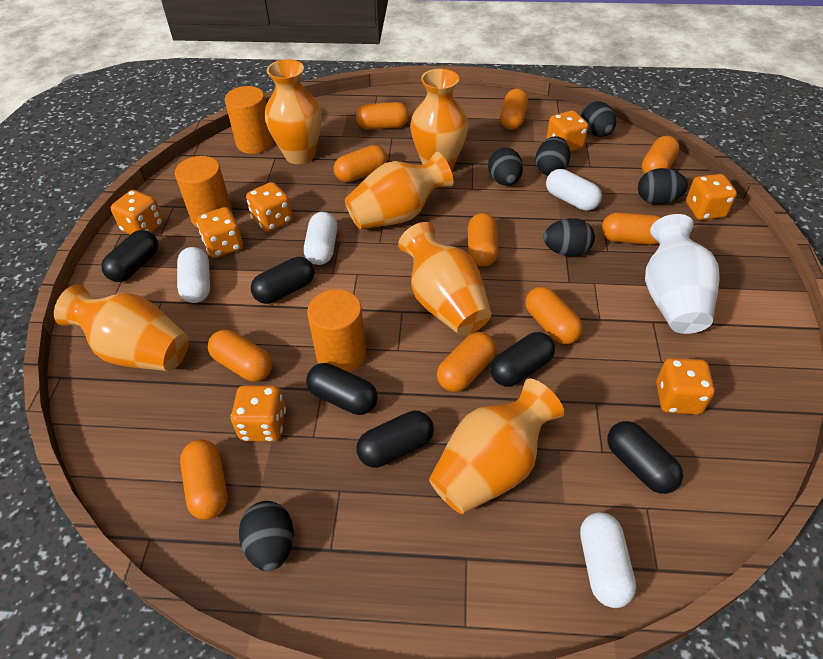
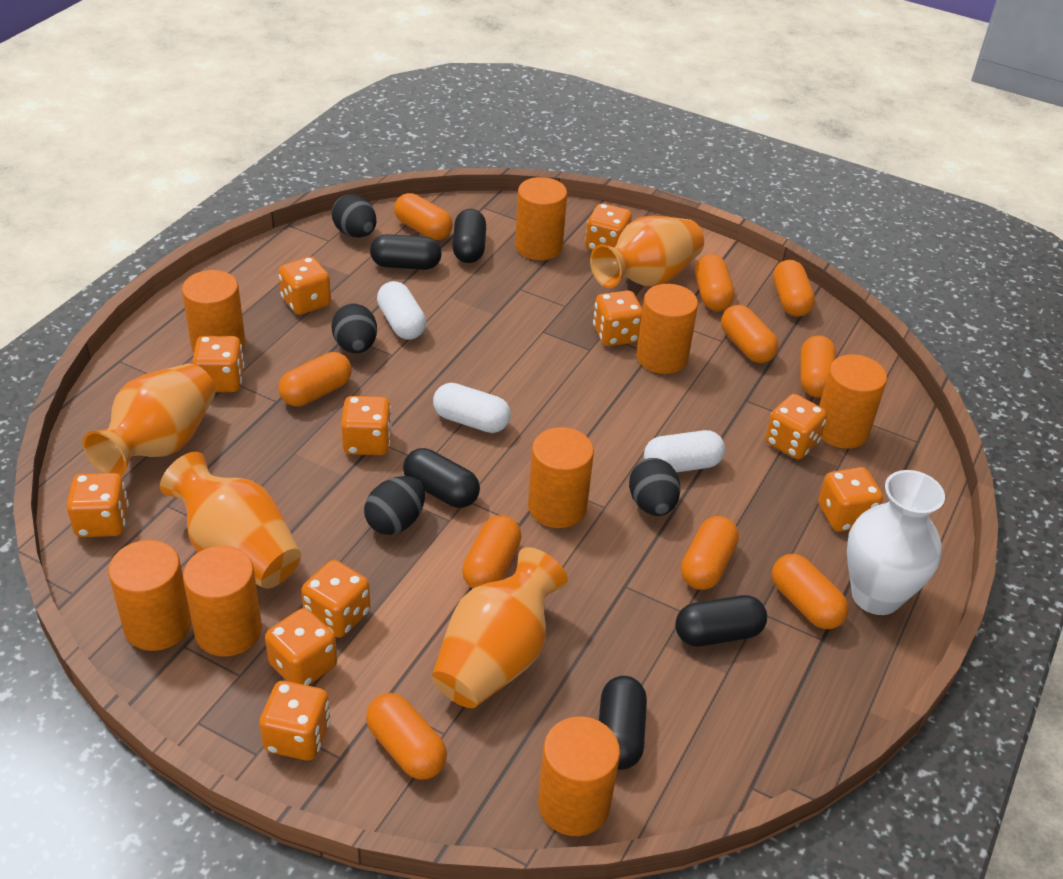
black capsule: 6 -> 5
black egg: 6 -> 4
orange cylinder: 3 -> 8
orange dice: 7 -> 11
orange vase: 6 -> 4
white capsule: 4 -> 3

